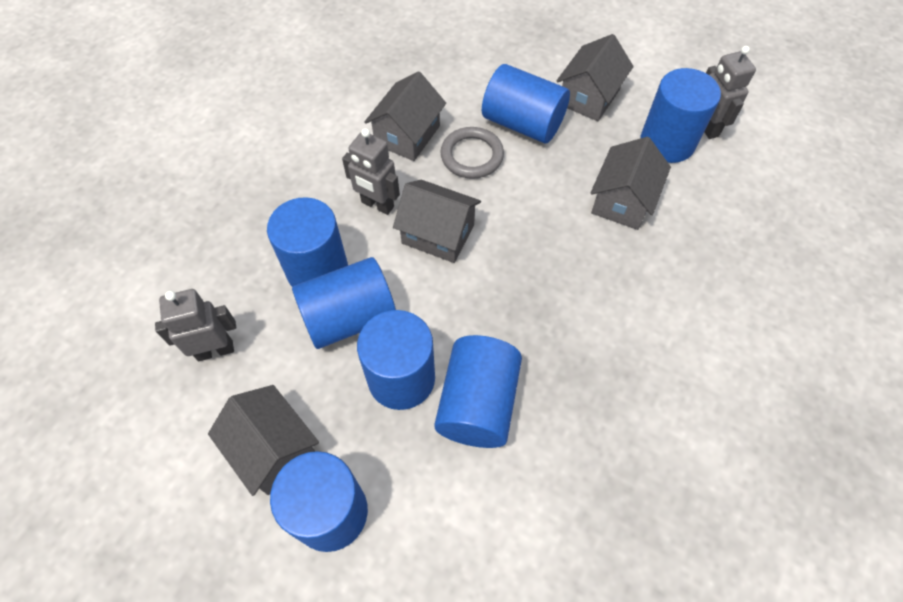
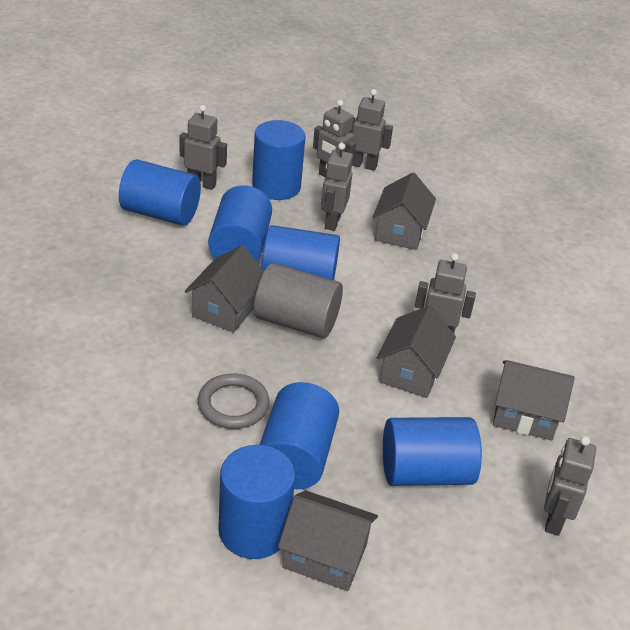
grey cylinder: 0 -> 1
grey robot: 3 -> 6

